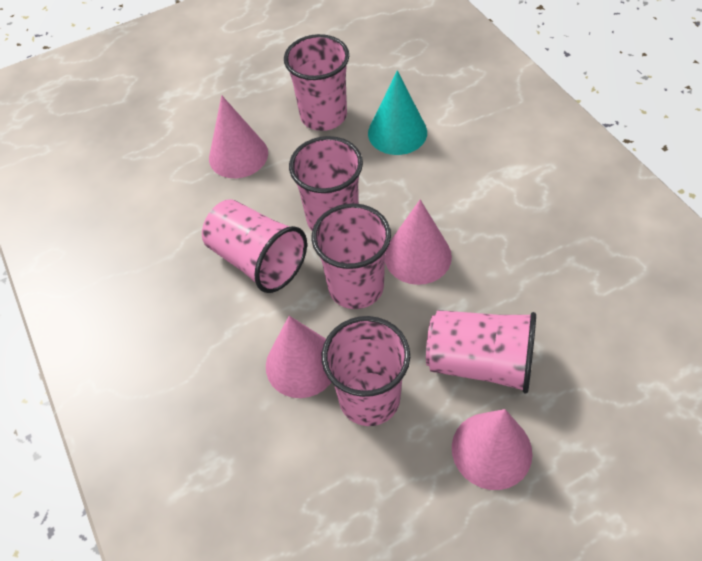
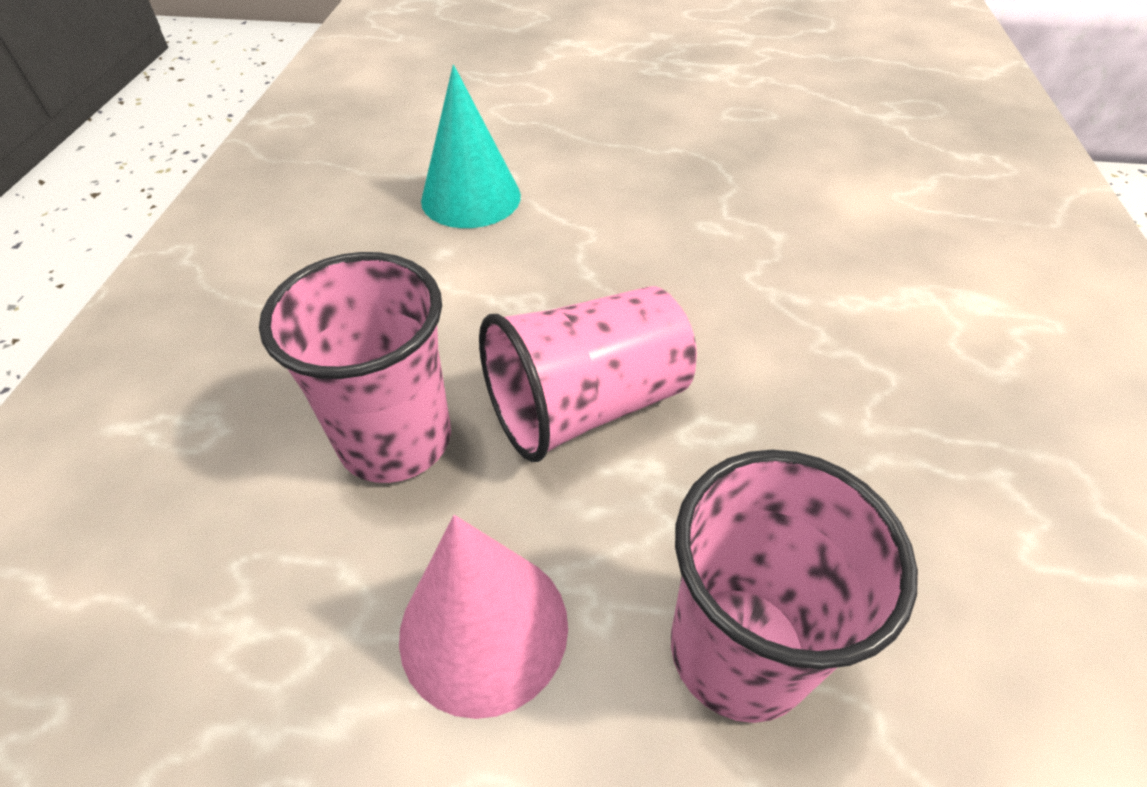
pink cone: 4 -> 1
pink cup: 6 -> 3

